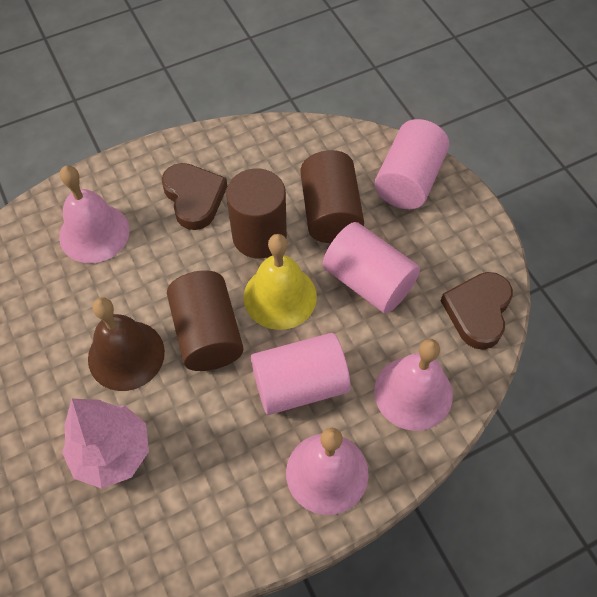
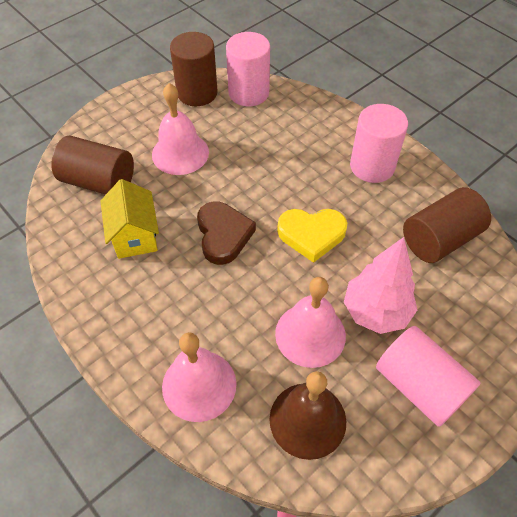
brown heart: 2 -> 1
yellow bell: 1 -> 0
yellow heart: 0 -> 1
yellow house: 0 -> 1

